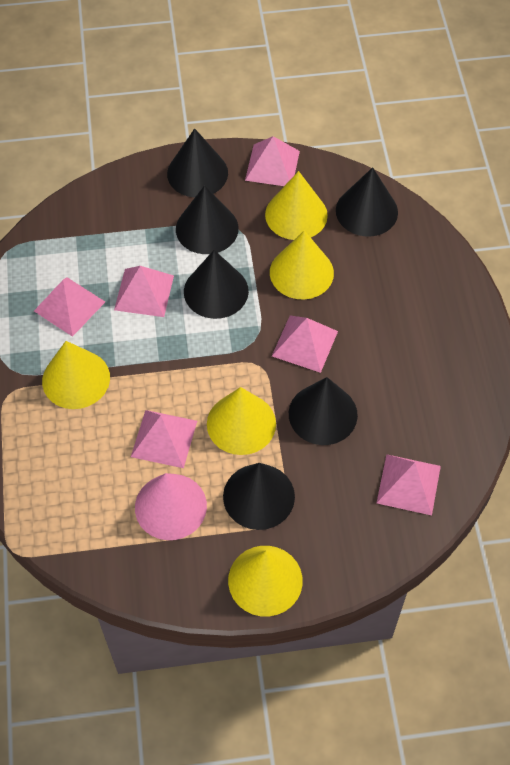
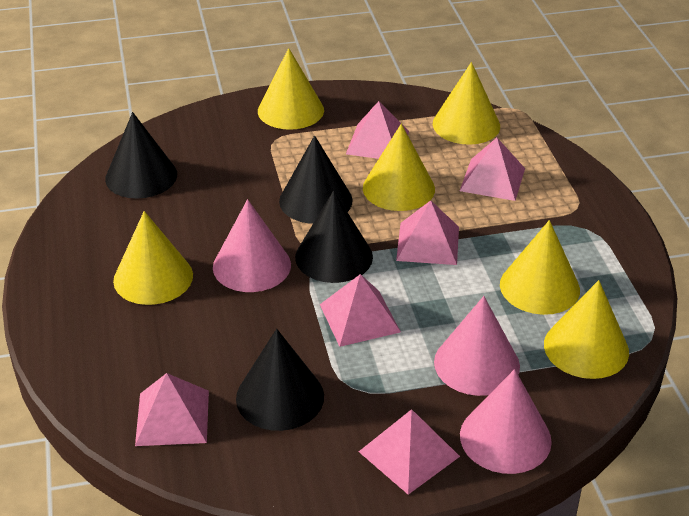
black cone: 6 -> 4
pink cone: 1 -> 3
yellow cone: 5 -> 6

